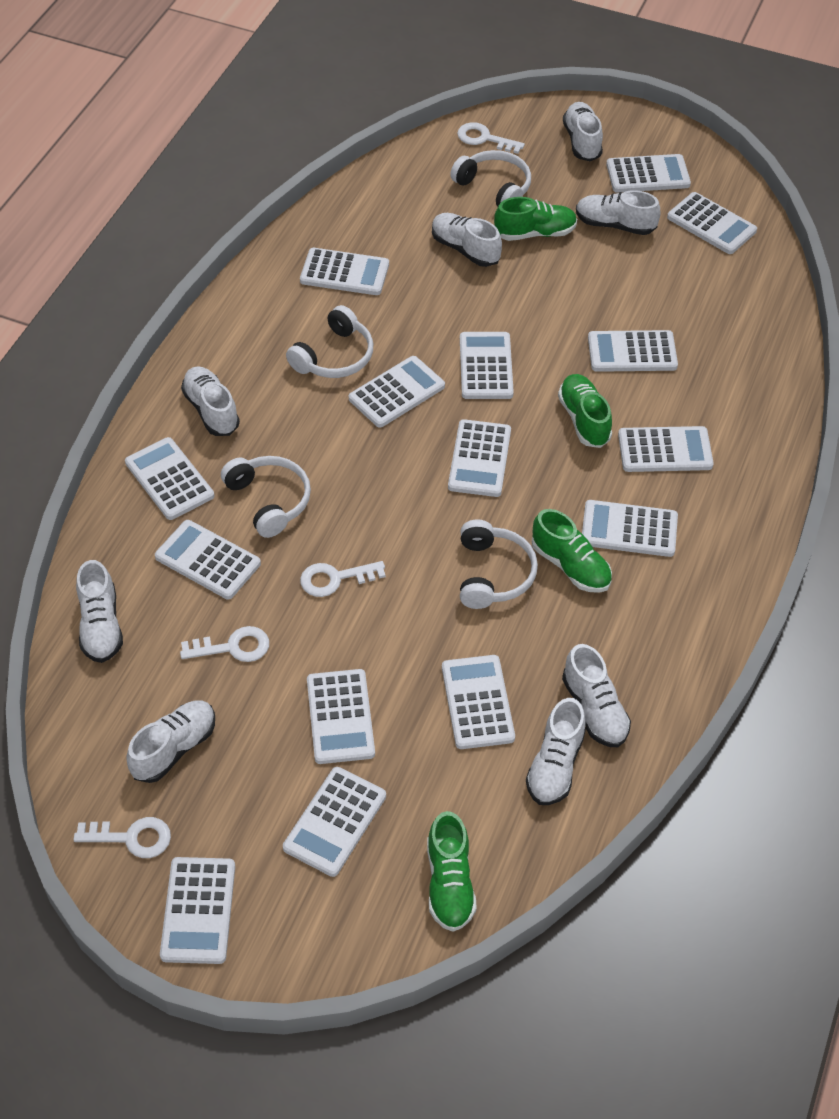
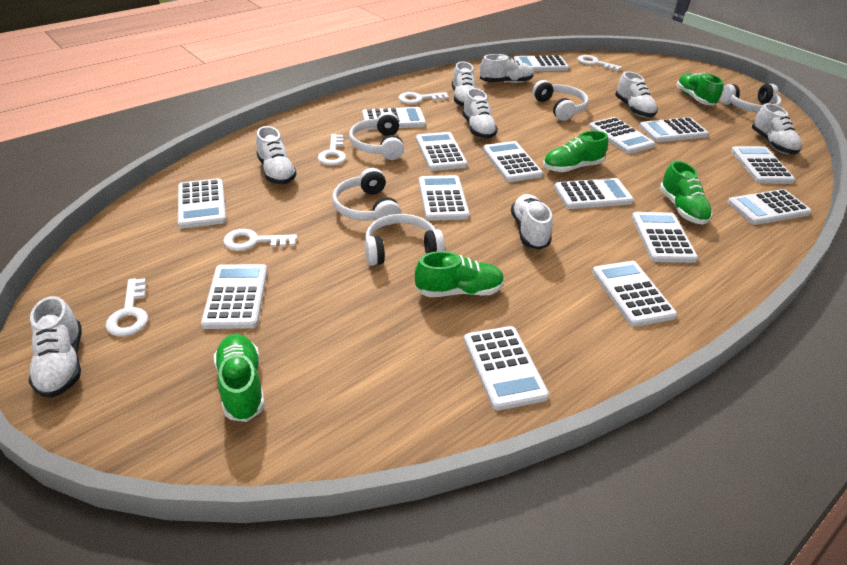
green shoe: 4 -> 5
white headphones: 4 -> 5
white key: 4 -> 5

